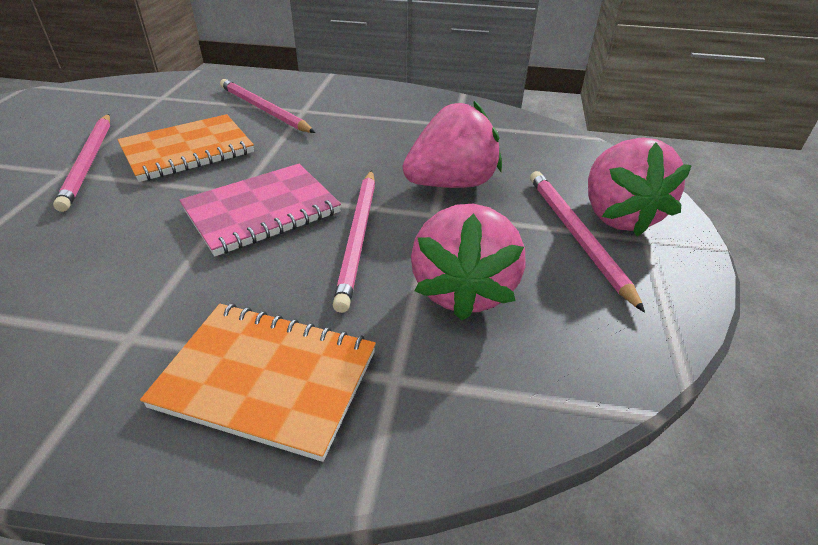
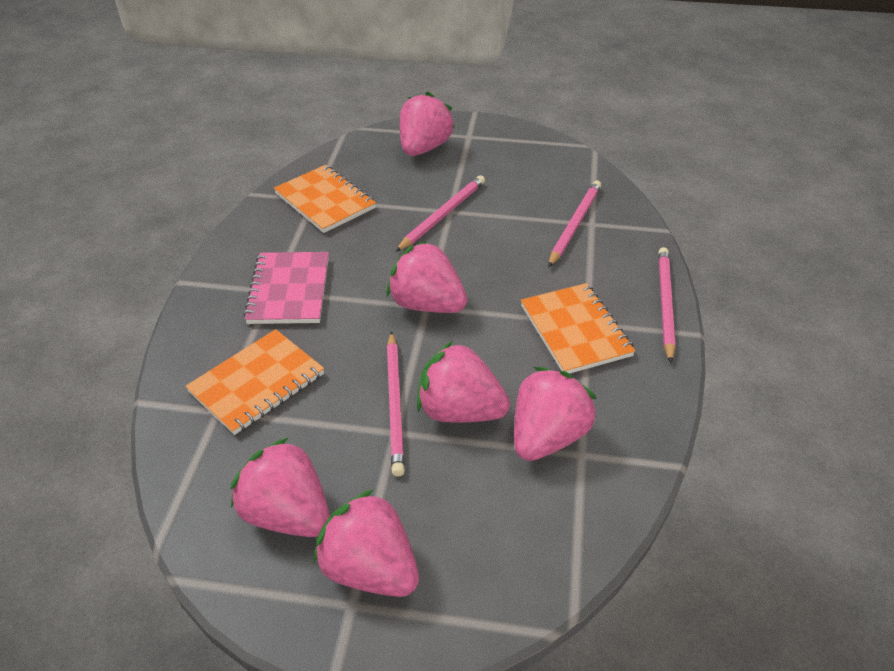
orange notebook: 2 -> 3
pink strawberry: 3 -> 6

